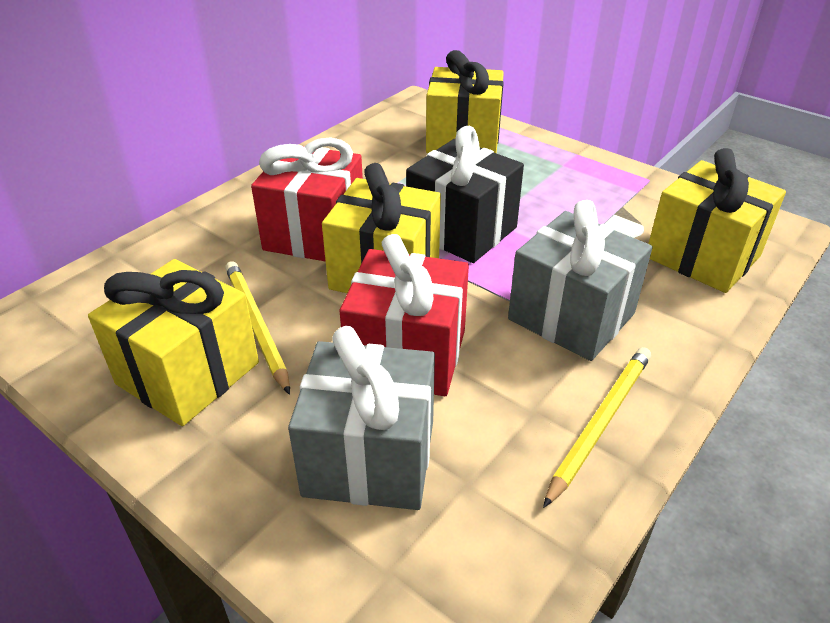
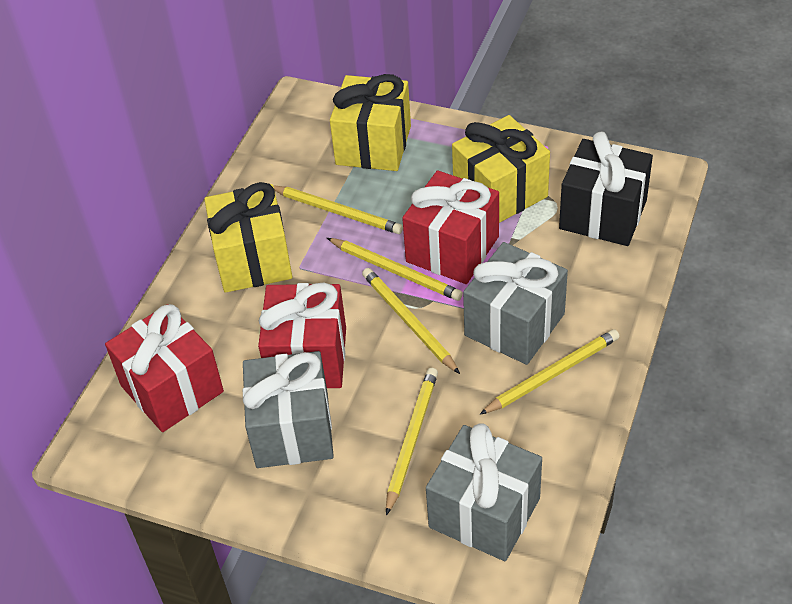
grey gift: 2 -> 3
red gift: 2 -> 3
yellow gift: 4 -> 3
yellow pencil: 2 -> 5

